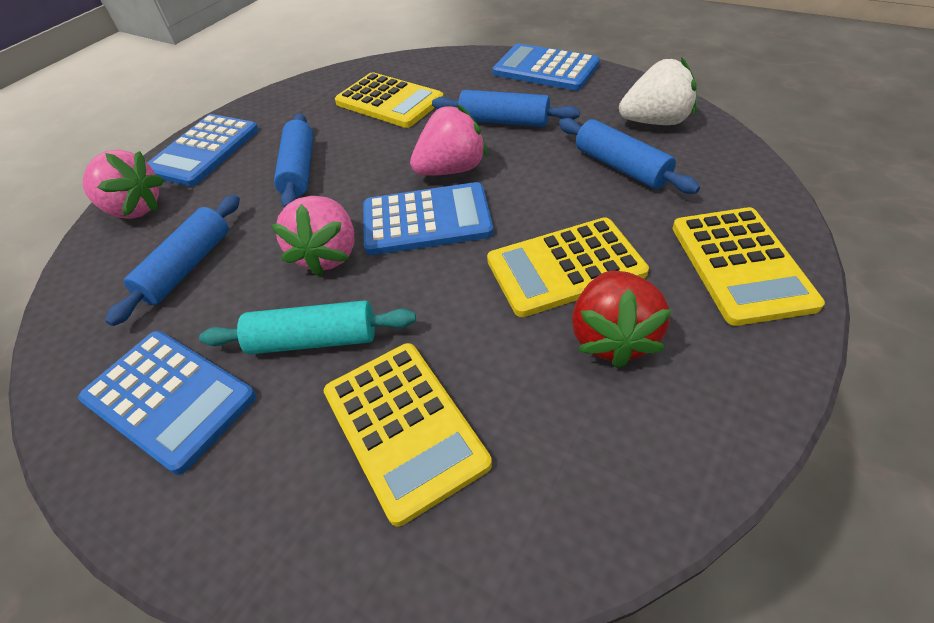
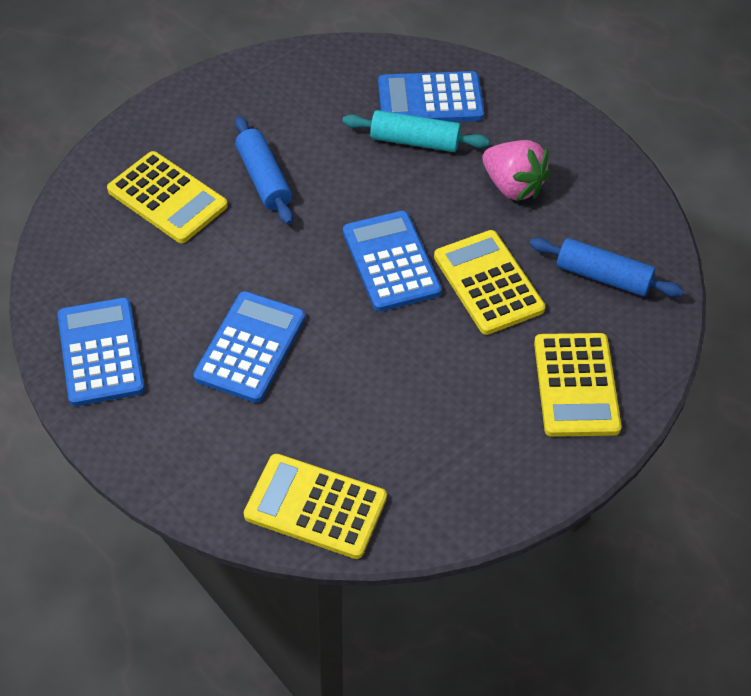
blue rolling pin: 4 -> 2
pink strawberry: 3 -> 1
red strawberry: 1 -> 0
white strawberry: 1 -> 0

